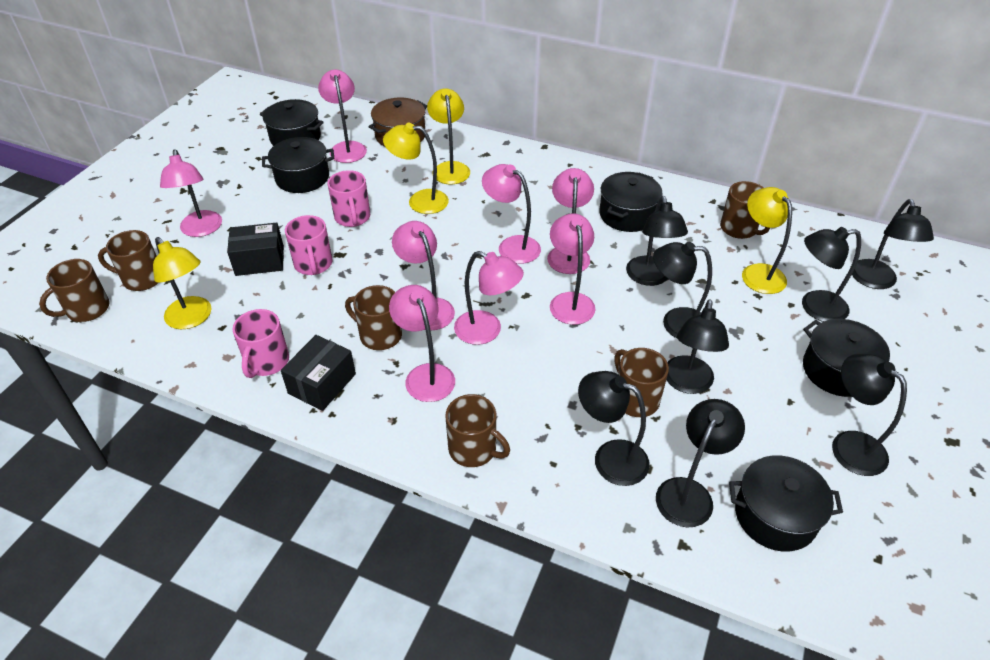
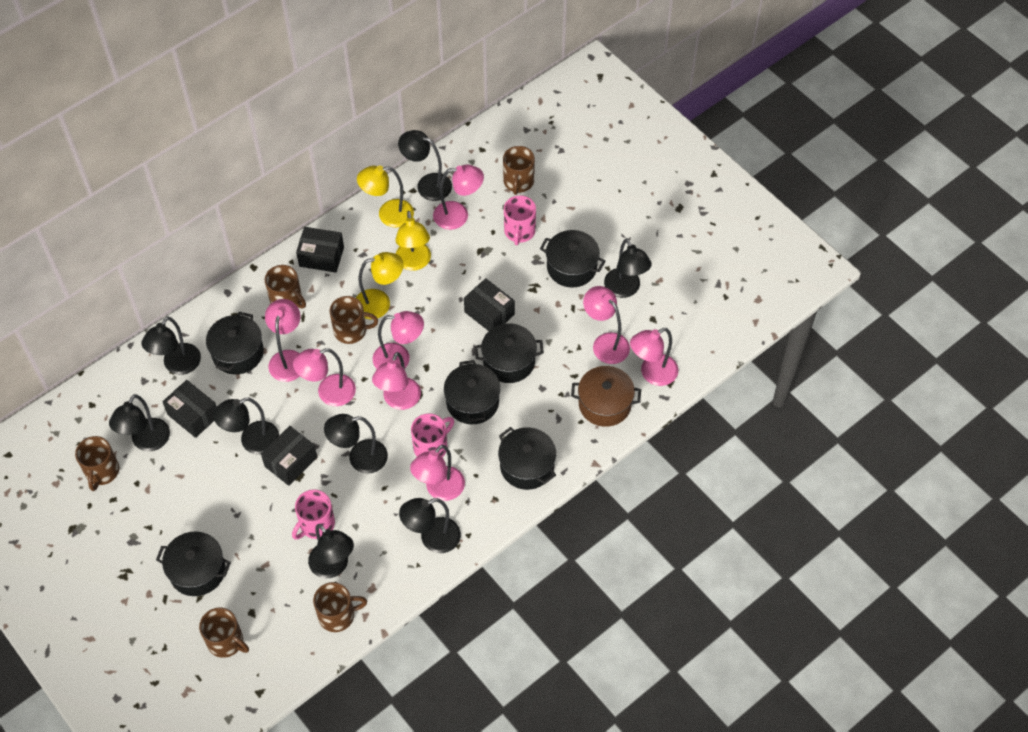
black box: 2 -> 4
black pot: 5 -> 6
yellow lamp: 4 -> 3

